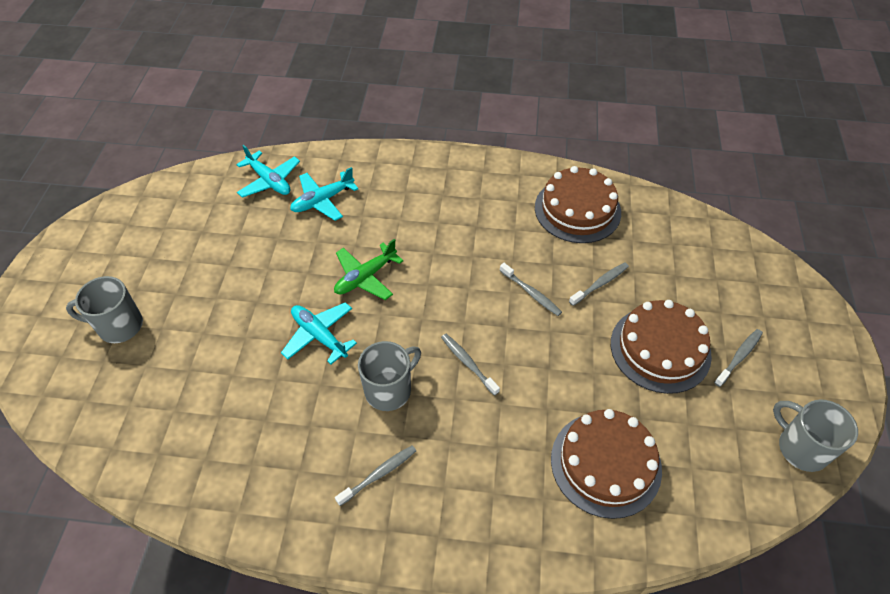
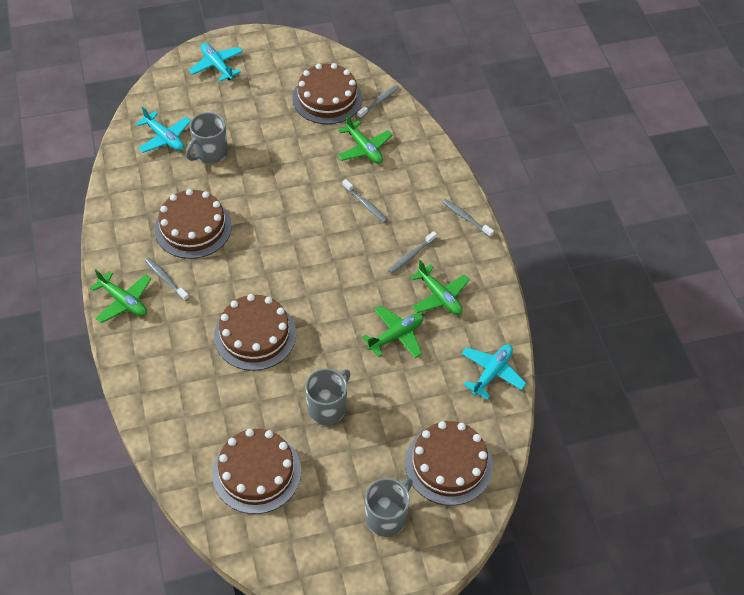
brown cake: 3 -> 5
green plane: 1 -> 4

